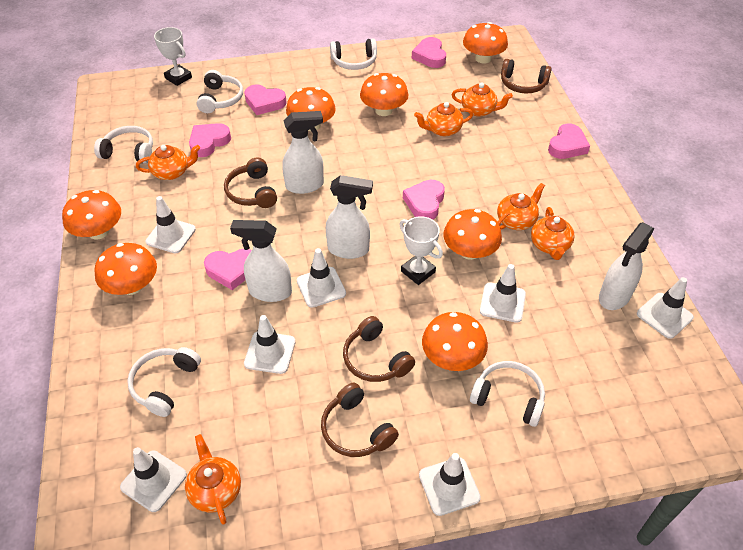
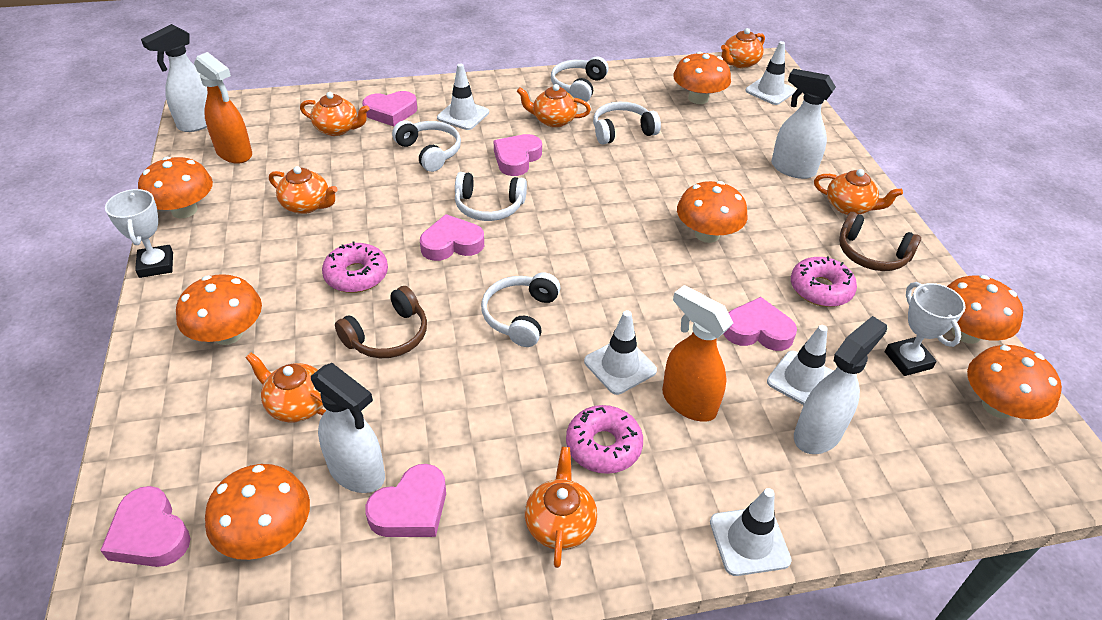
brown headphones: 4 -> 2
orange spray bottle: 0 -> 2
orange teapot: 6 -> 7
pink donut: 0 -> 3
white traffic cone: 7 -> 5

